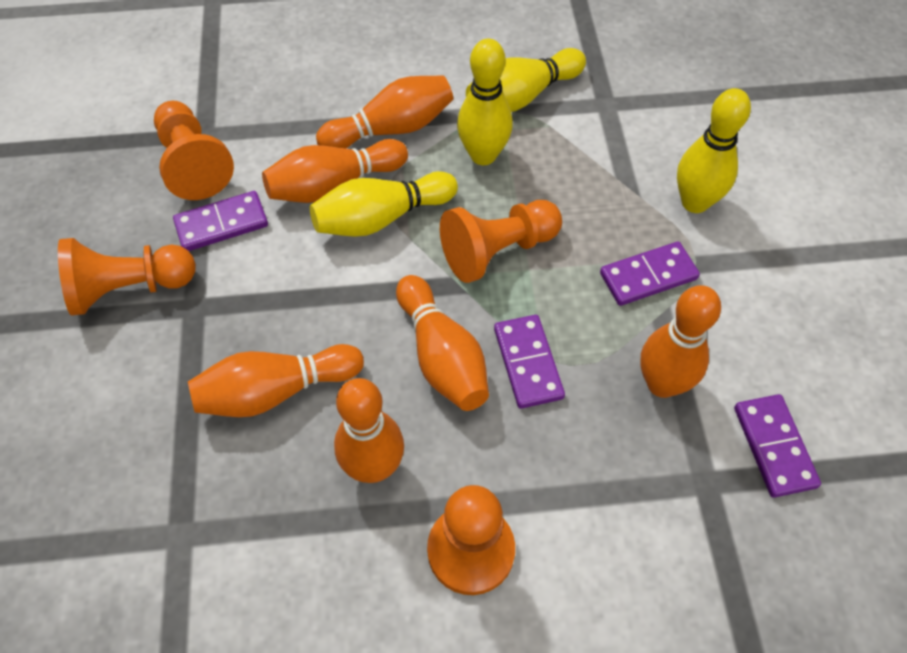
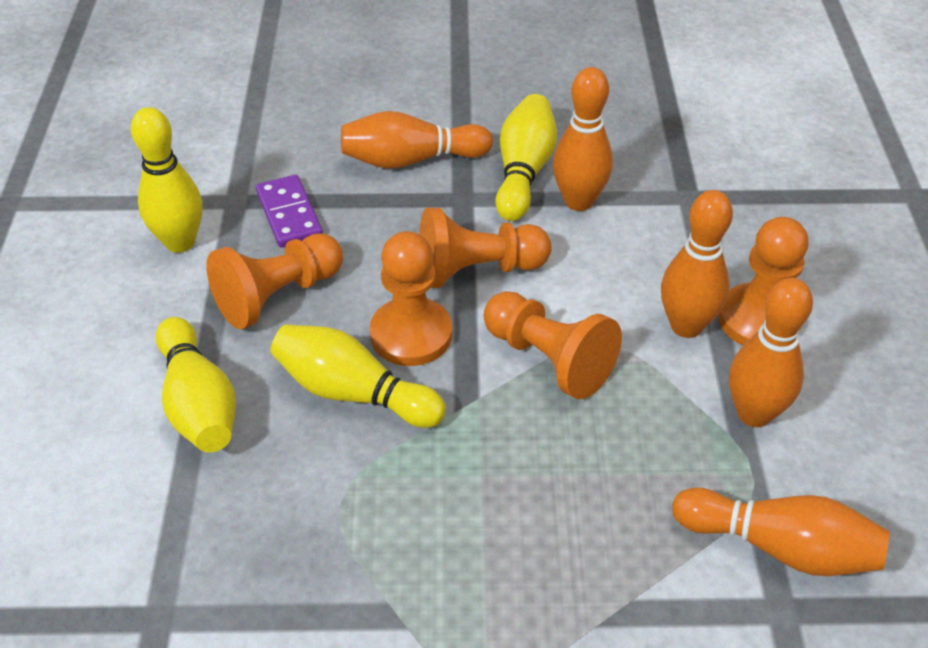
orange bowling pin: 6 -> 5
orange pawn: 4 -> 5
purple domino: 4 -> 1

